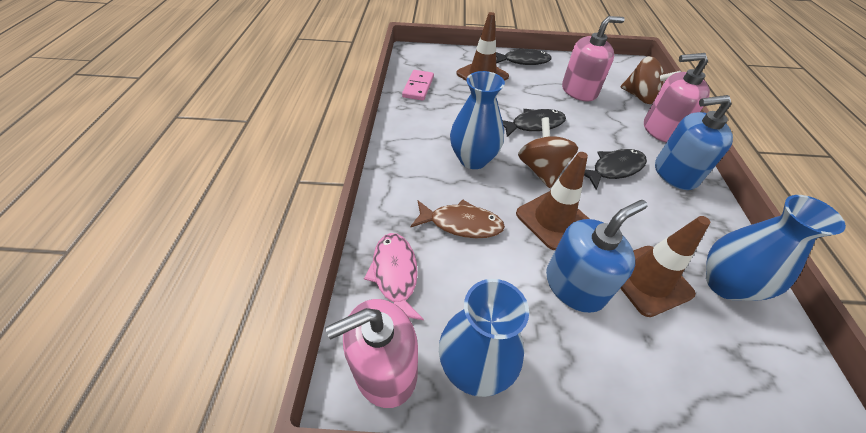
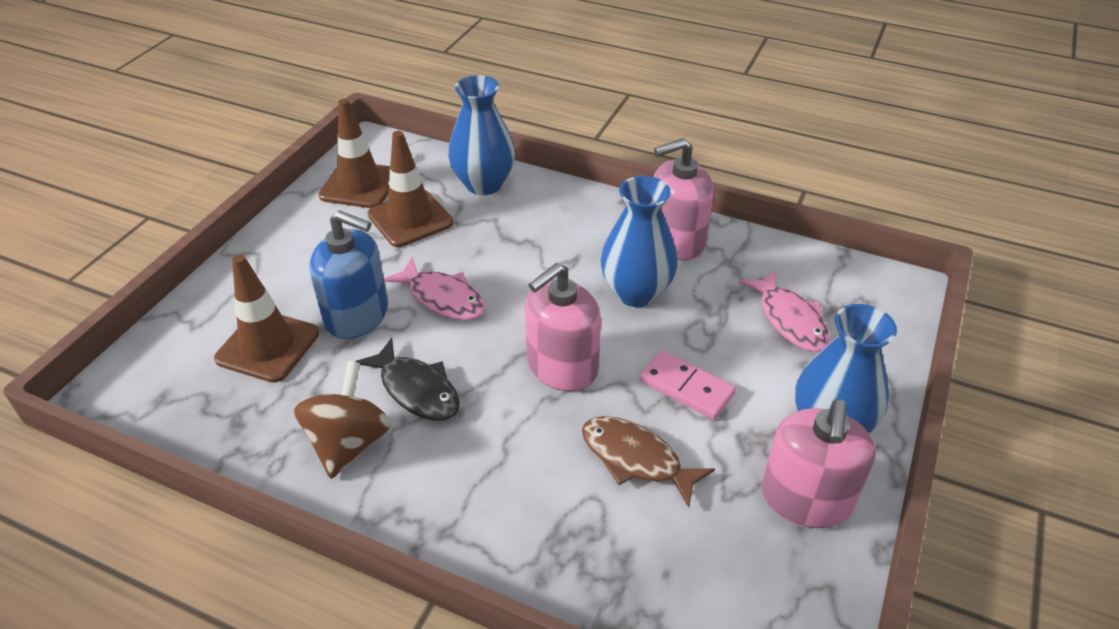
black fish: 3 -> 1
blue soap dispenser: 2 -> 1
brown spinning top: 2 -> 1
pink fish: 1 -> 2

